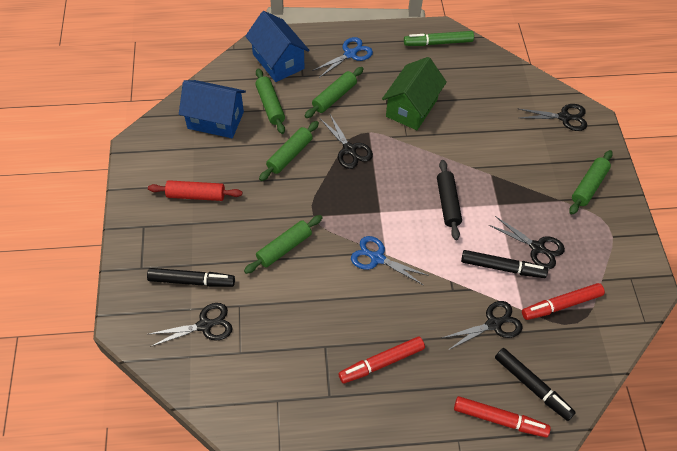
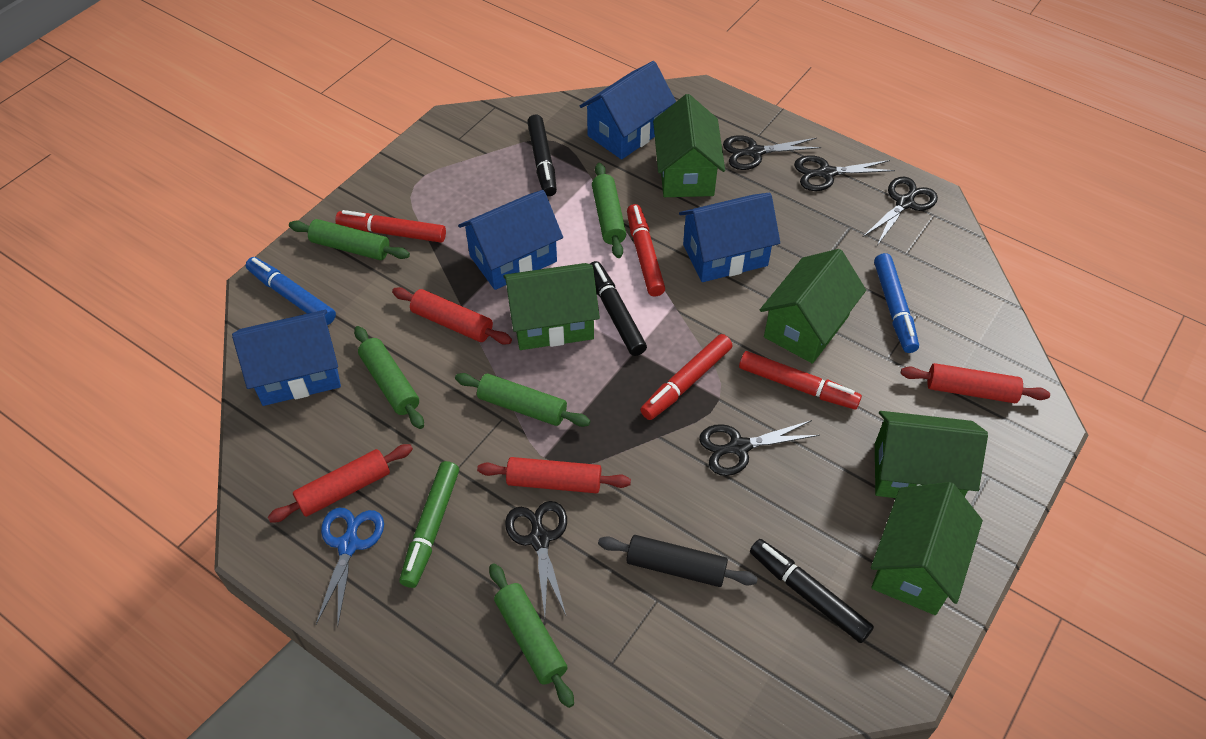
blue house: 2 -> 4
blue marker: 0 -> 2
blue scissors: 2 -> 1
green house: 1 -> 5
red marker: 3 -> 4
red rolling pin: 1 -> 4

